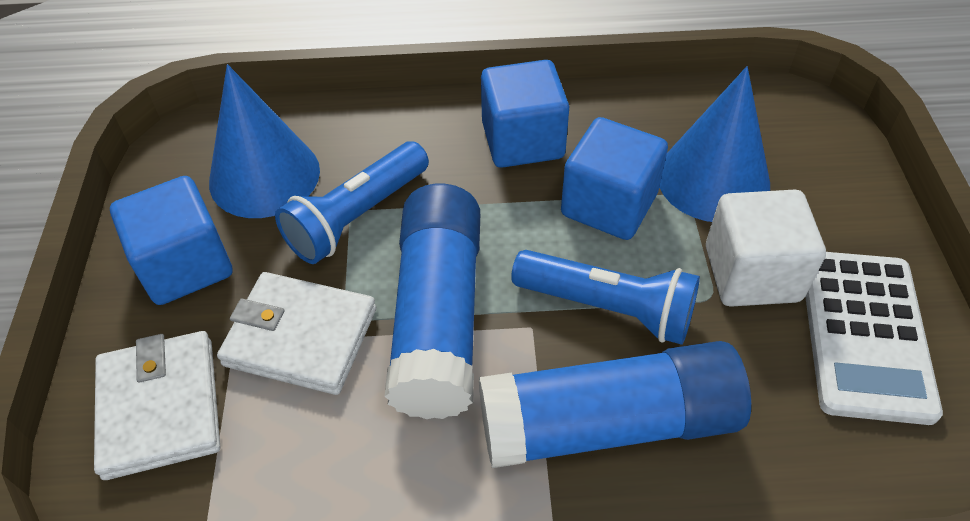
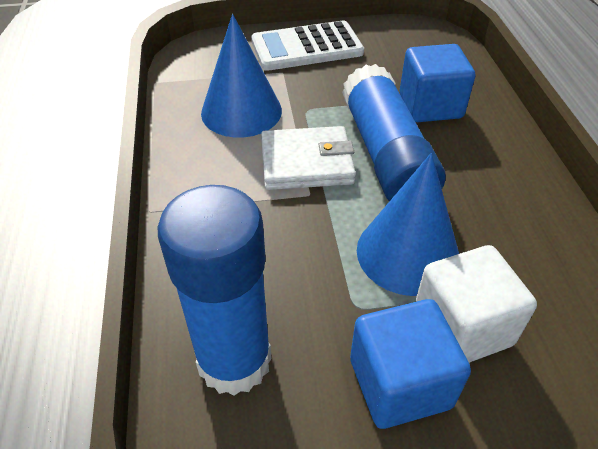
blue cube: 3 -> 2
blue flashlight: 2 -> 0
white wallet: 2 -> 1

